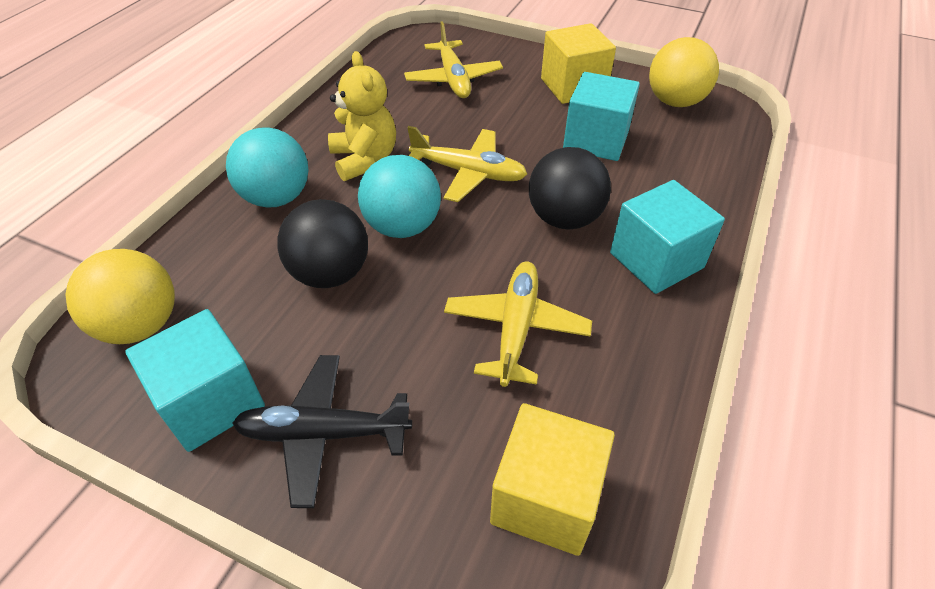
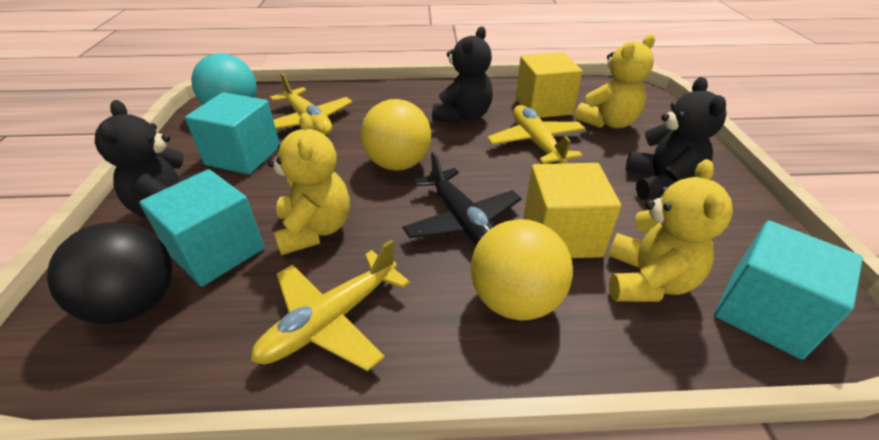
black ball: 2 -> 1
black teddy bear: 0 -> 3
turquoise ball: 2 -> 1
yellow teddy bear: 1 -> 3

